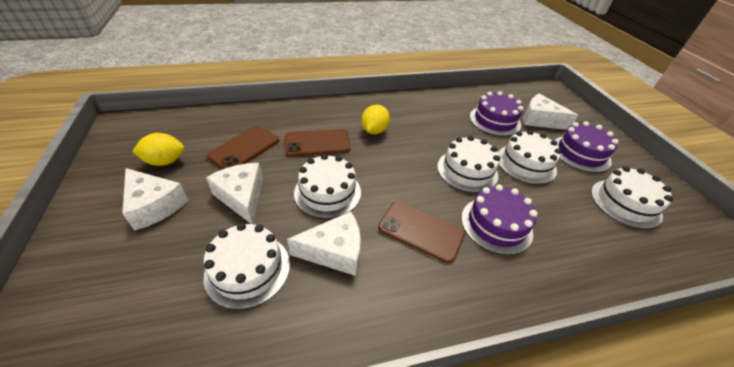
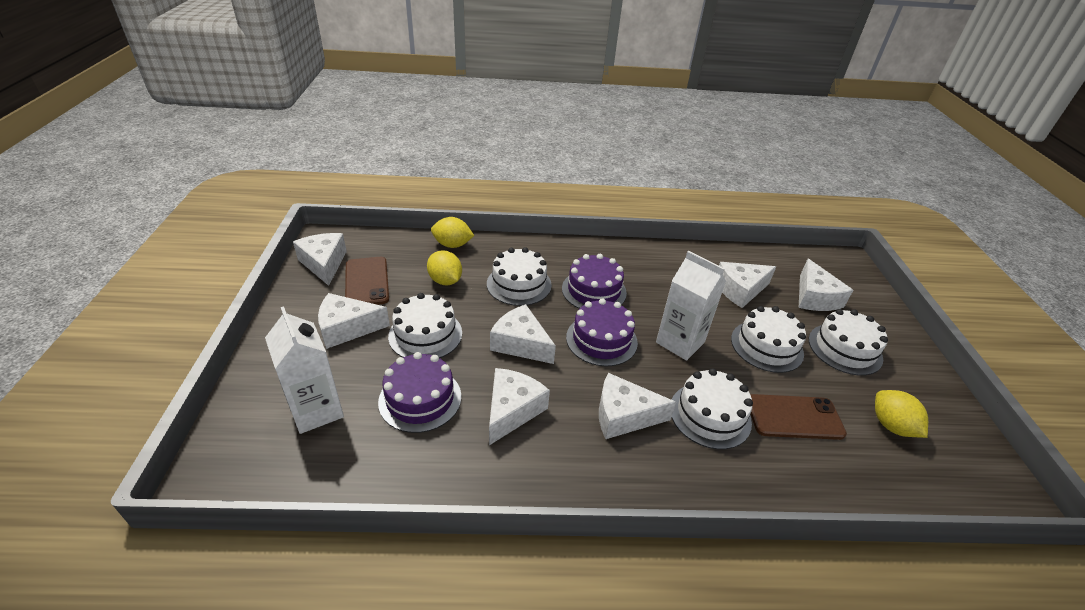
brown phone: 3 -> 2
white carton: 0 -> 2
white cheese: 4 -> 7
yellow lemon: 2 -> 3

